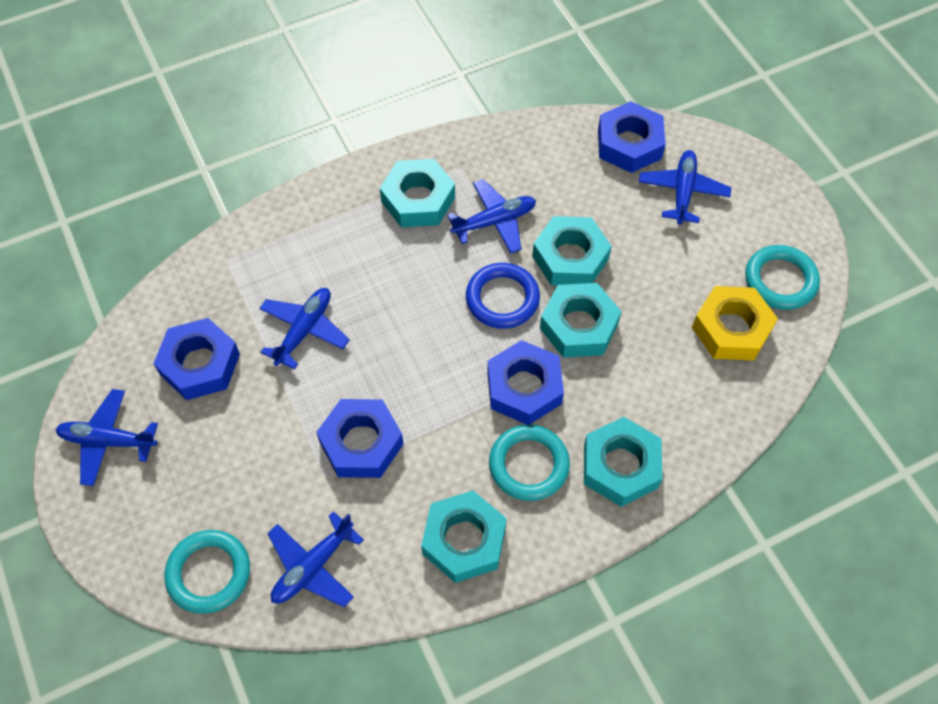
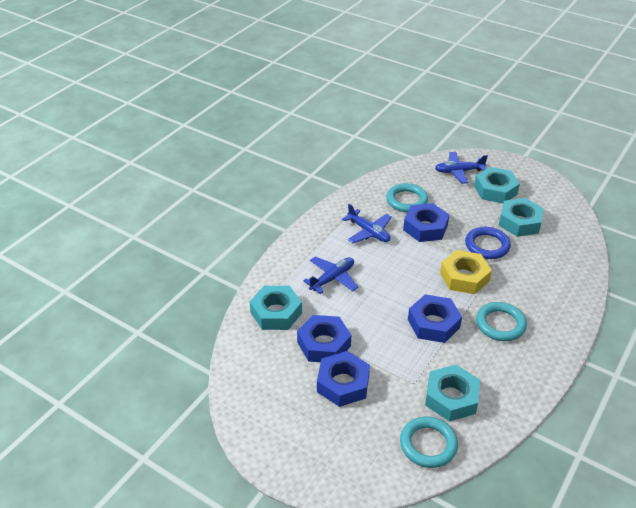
blue plane: 5 -> 3
turquoise nut: 5 -> 4

